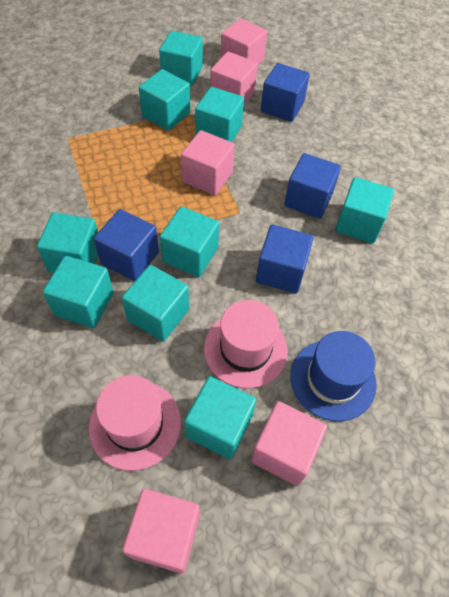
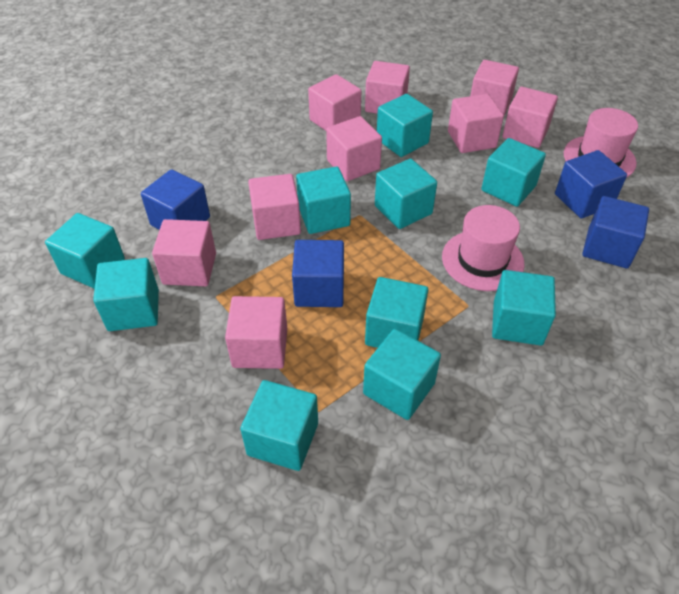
blue hat: 1 -> 0
pink cube: 5 -> 9
turquoise cube: 9 -> 10

